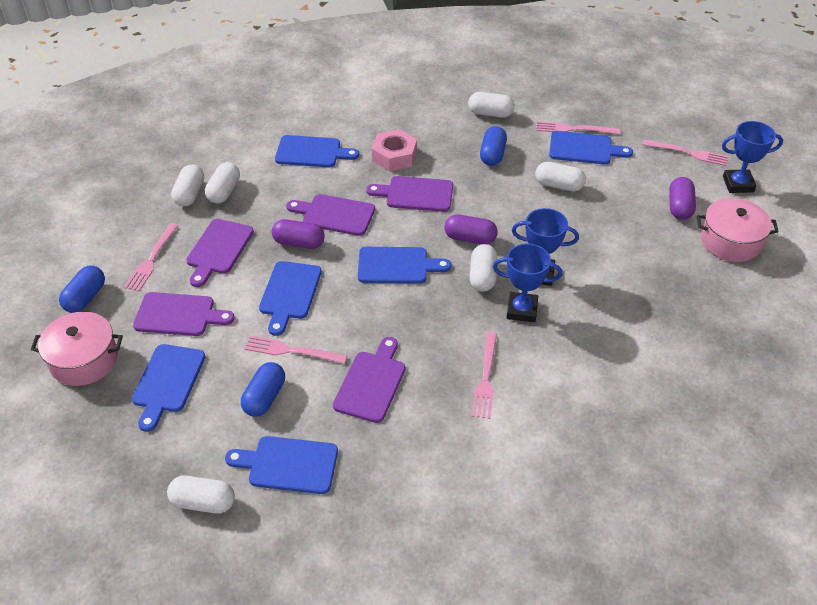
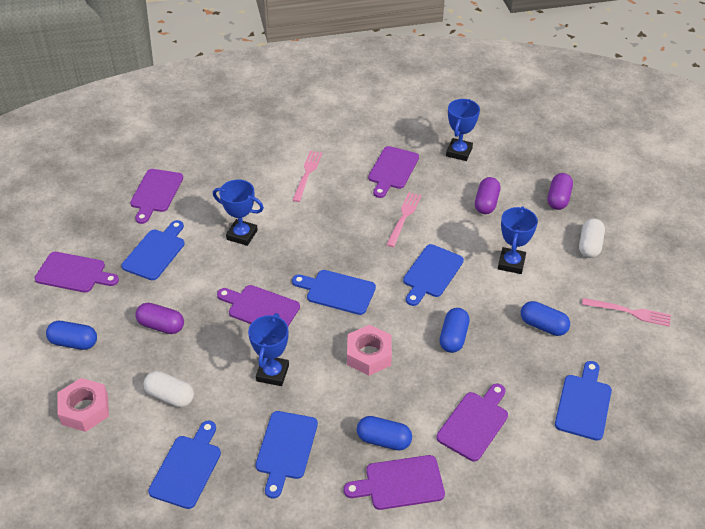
blue capsule: 3 -> 4
blue trophy: 3 -> 4
pink fork: 5 -> 3
pink nut: 1 -> 2
pink pot: 2 -> 0
purple cutting board: 5 -> 6
white capsule: 6 -> 2

